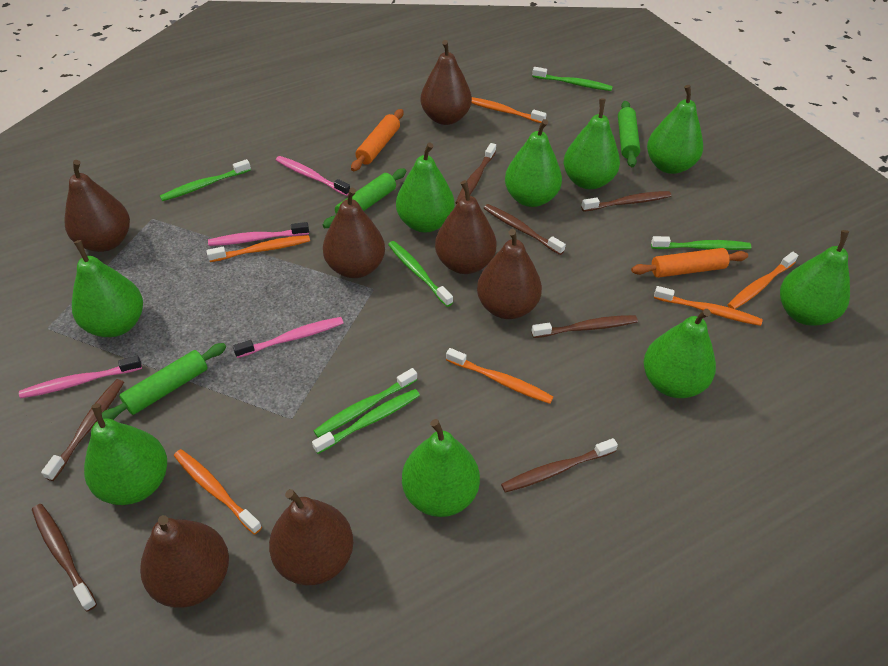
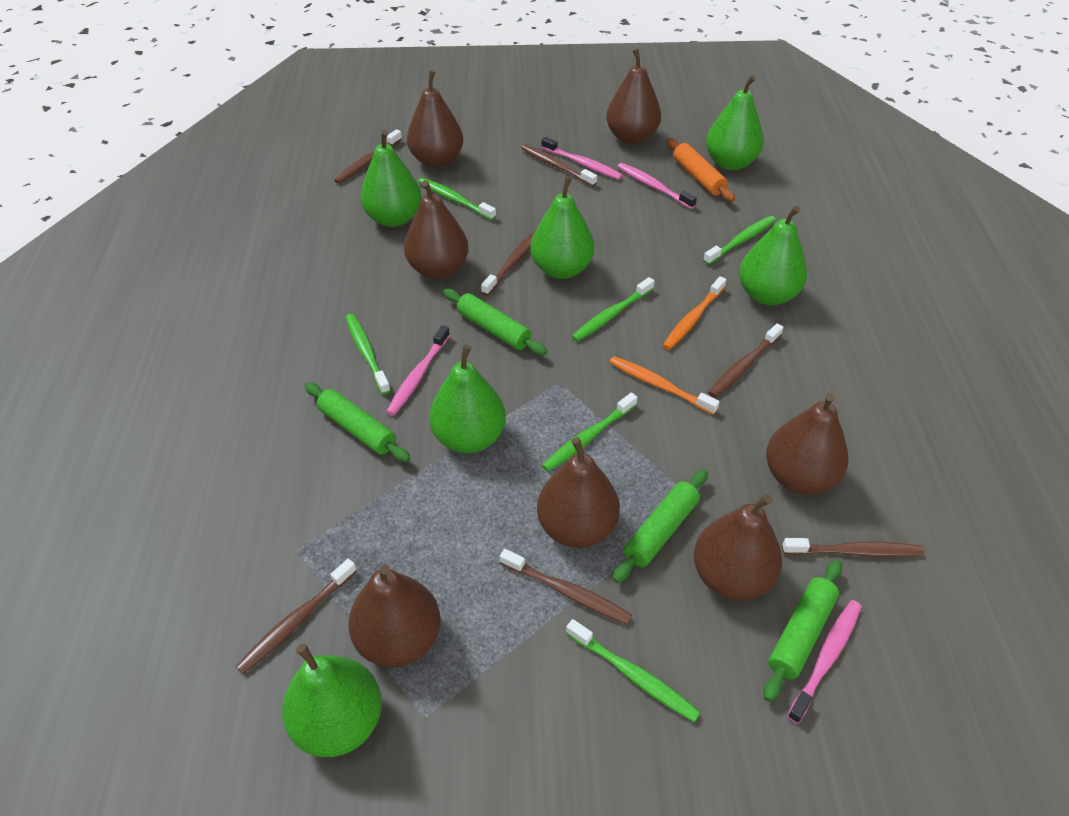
green pear: 9 -> 6
green rolling pin: 3 -> 4
orange rolling pin: 2 -> 1
orange toothbrush: 6 -> 2

